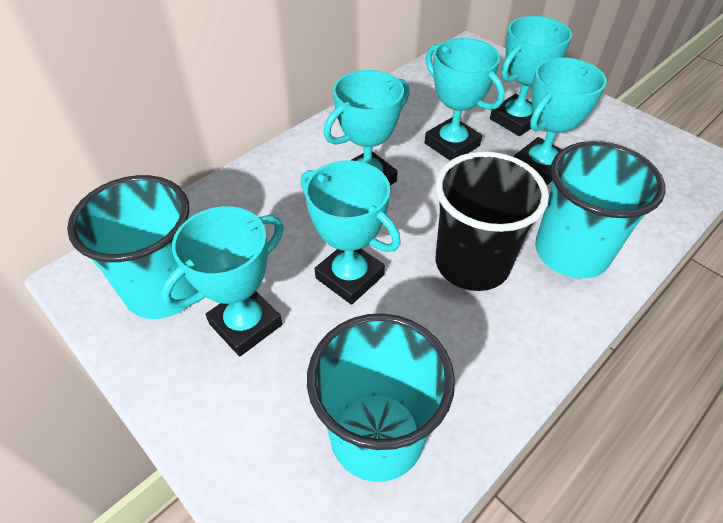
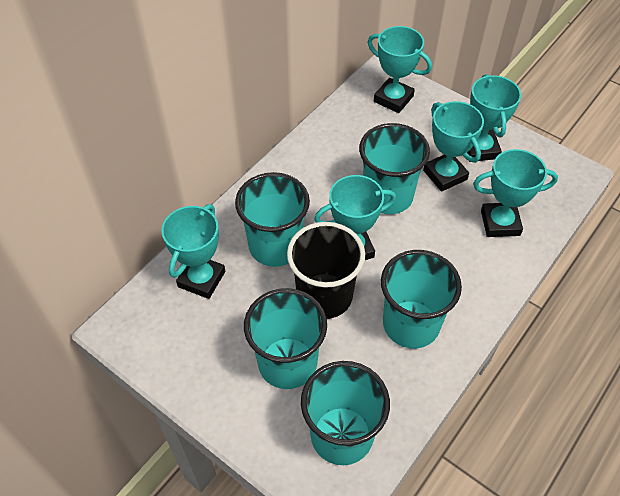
turquoise cup: 3 -> 5

